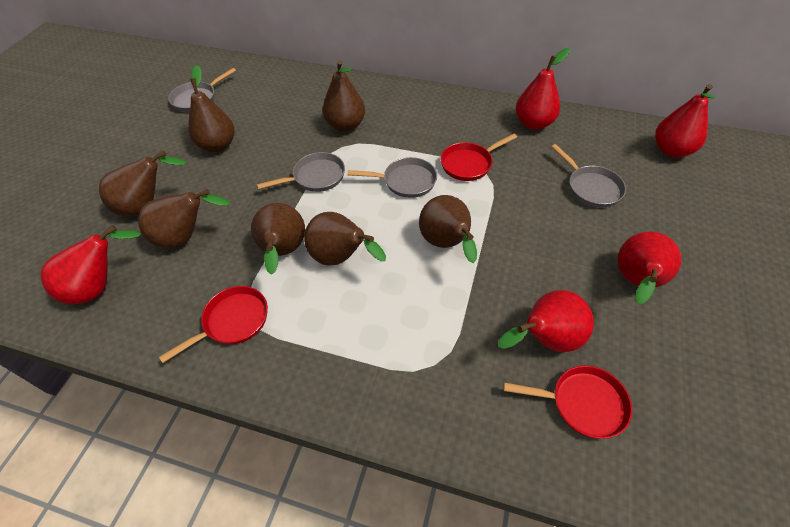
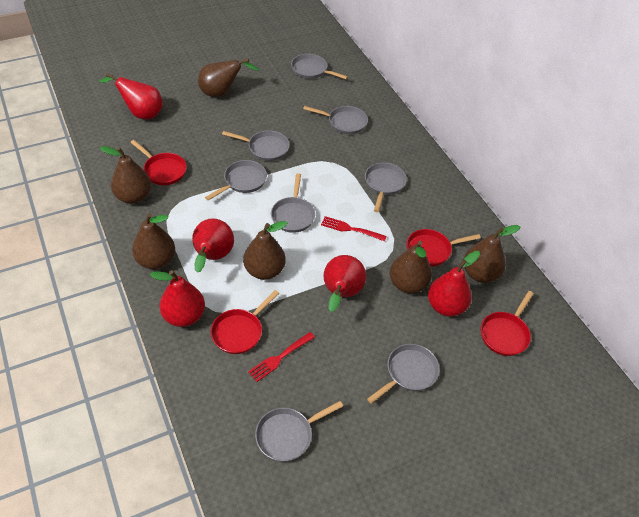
brown pear: 7 -> 6
grey pan: 4 -> 8
red fork: 0 -> 2
red pan: 3 -> 4

